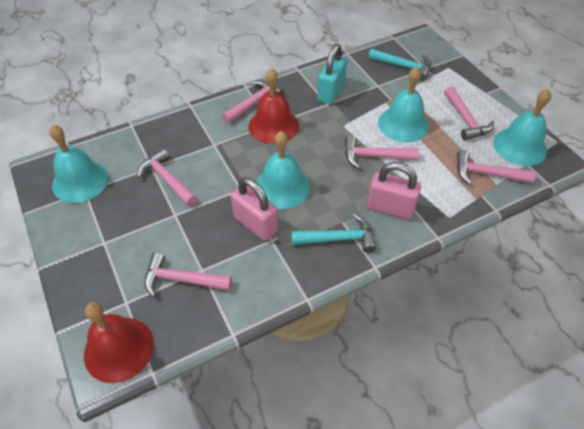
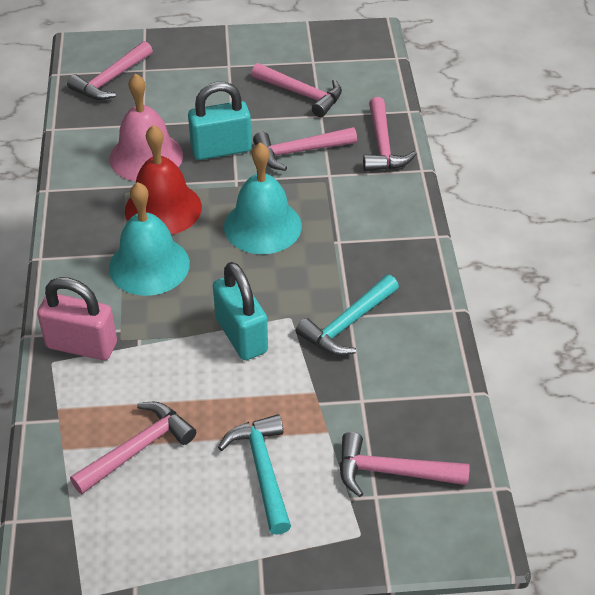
pink bell: 0 -> 1
pink padlock: 2 -> 1
red bell: 2 -> 1
turquoise bell: 4 -> 2
turquoise padlock: 1 -> 2

